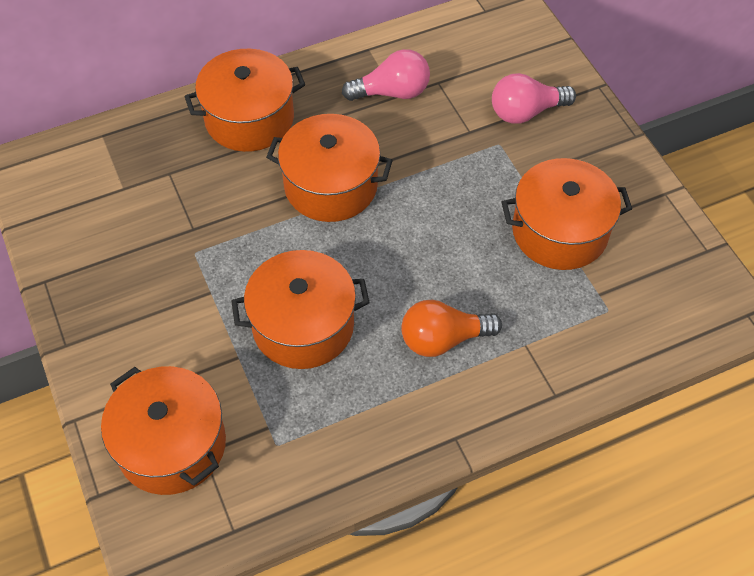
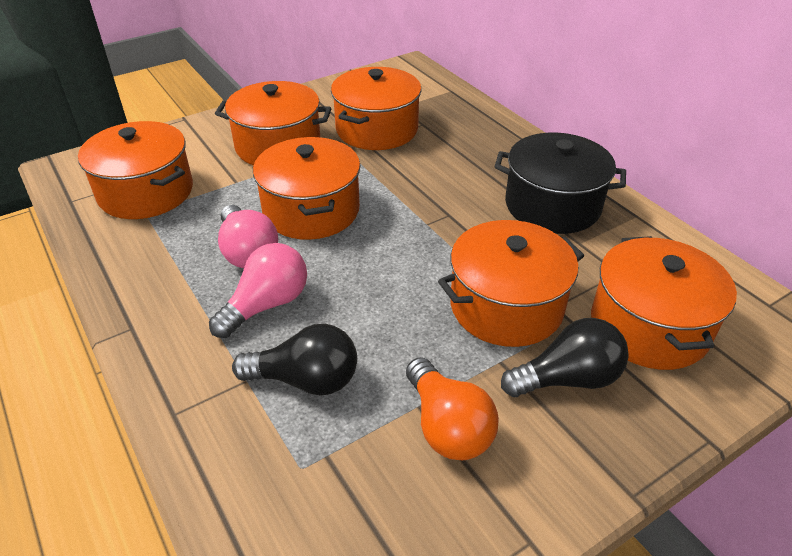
black light bulb: 0 -> 2
black pot: 0 -> 1
orange pot: 5 -> 6

